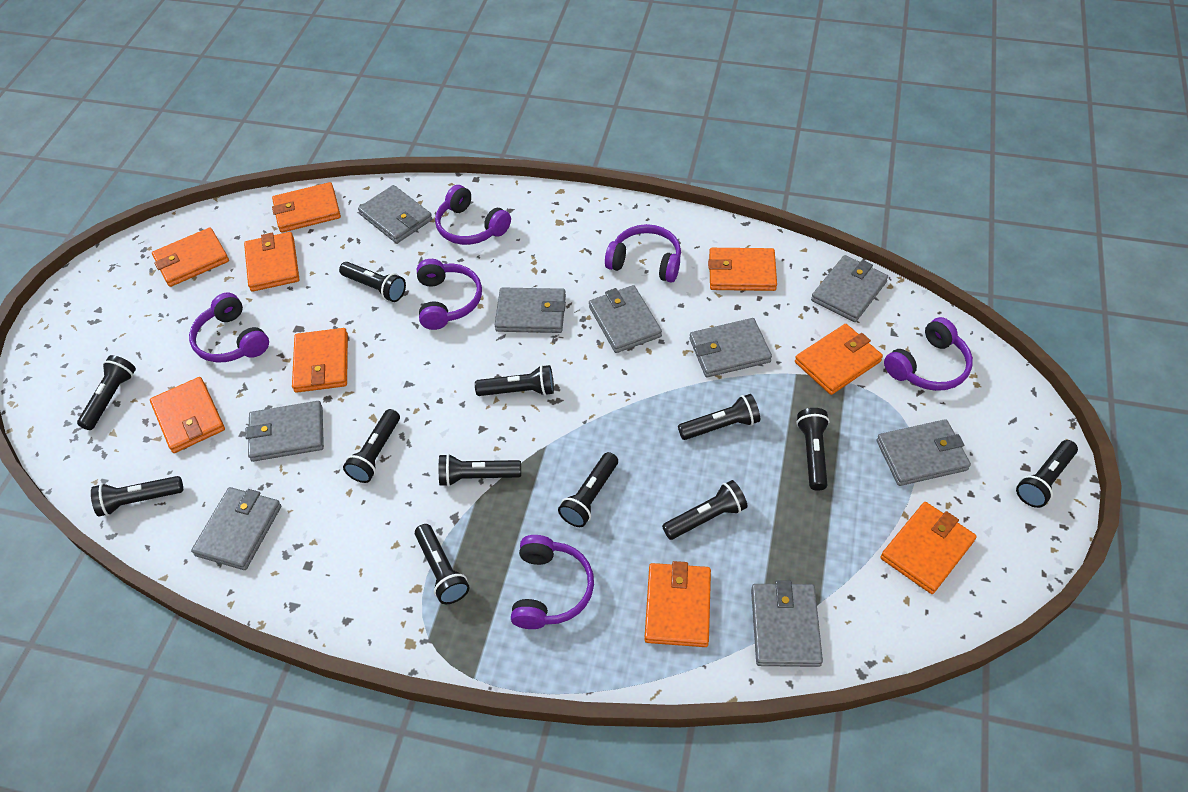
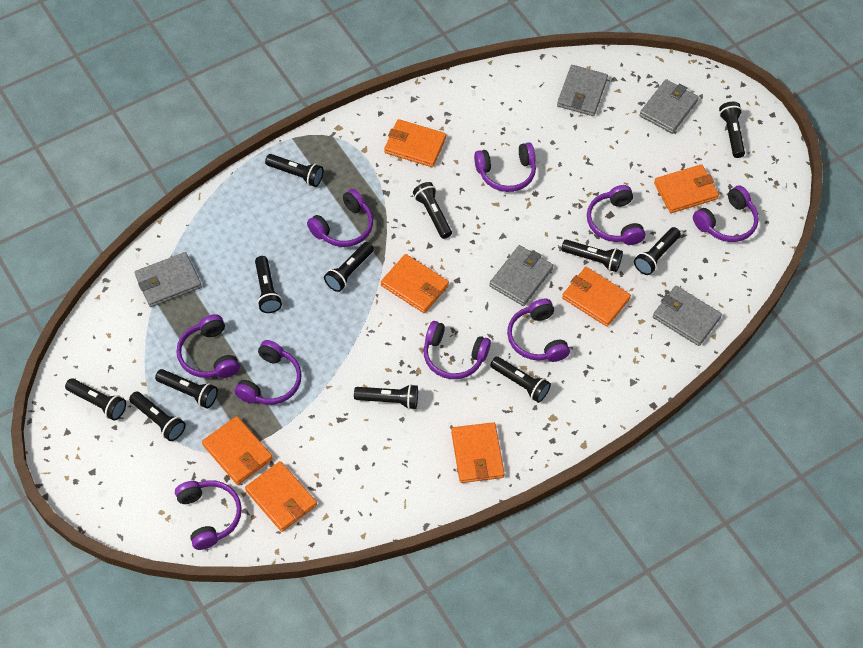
grey wallet: 9 -> 5
orange wallet: 9 -> 7
purple headphones: 6 -> 9

